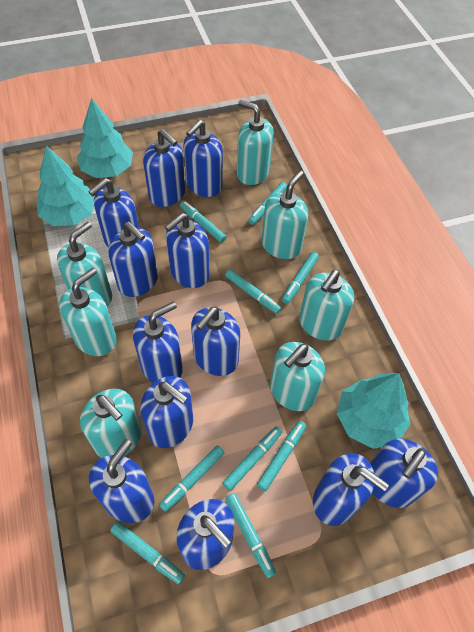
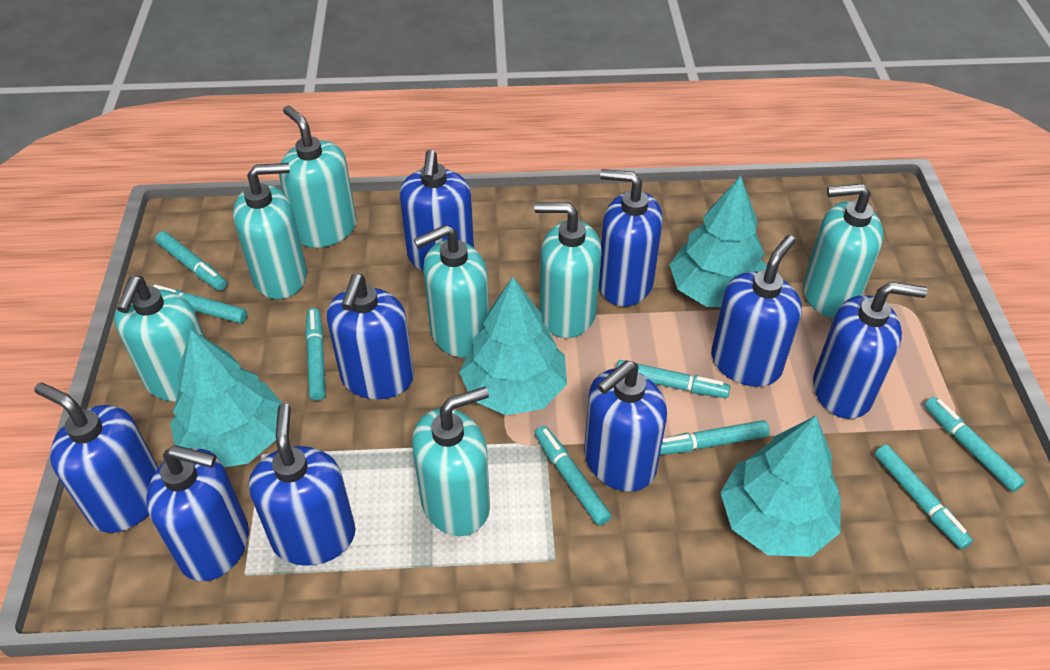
blue soap dispenser: 12 -> 9
turquoise marker: 9 -> 8
turquoise tree: 3 -> 4

